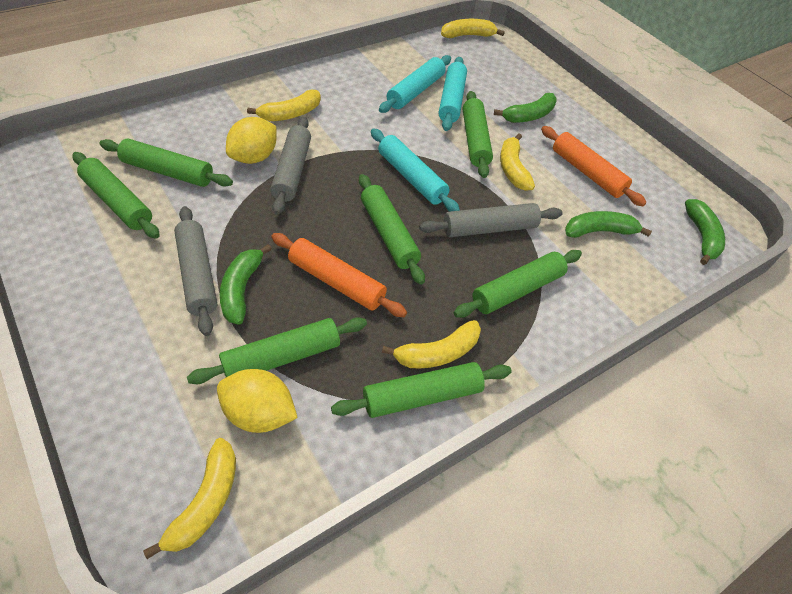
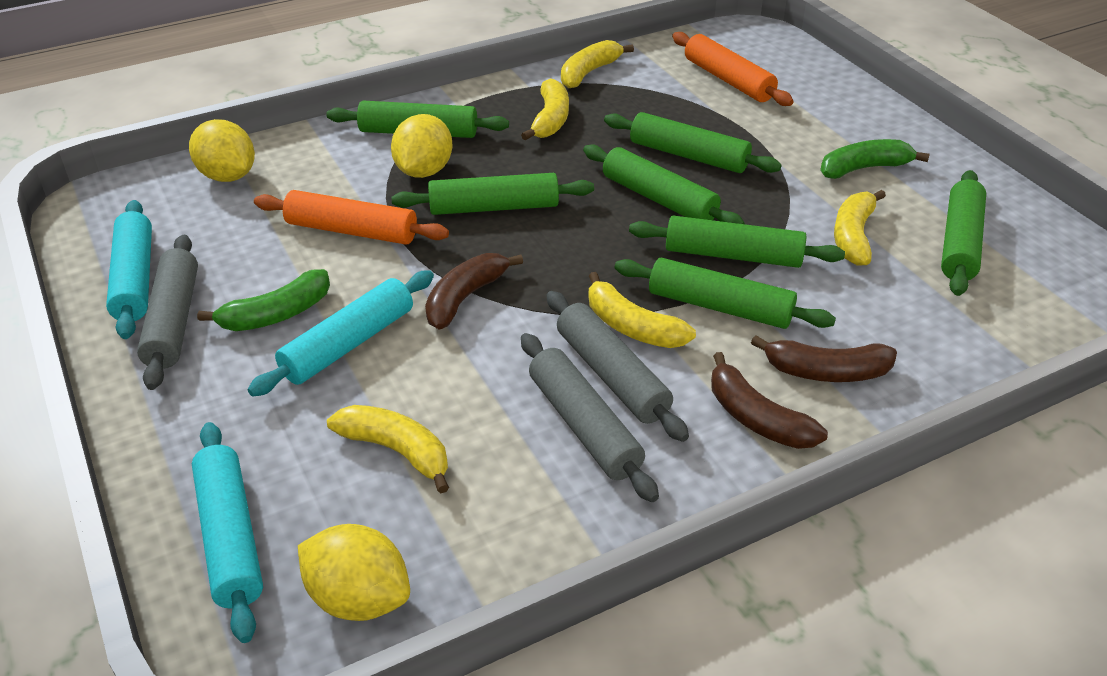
brown banana: 0 -> 3
green banana: 4 -> 2
yellow lemon: 2 -> 3

